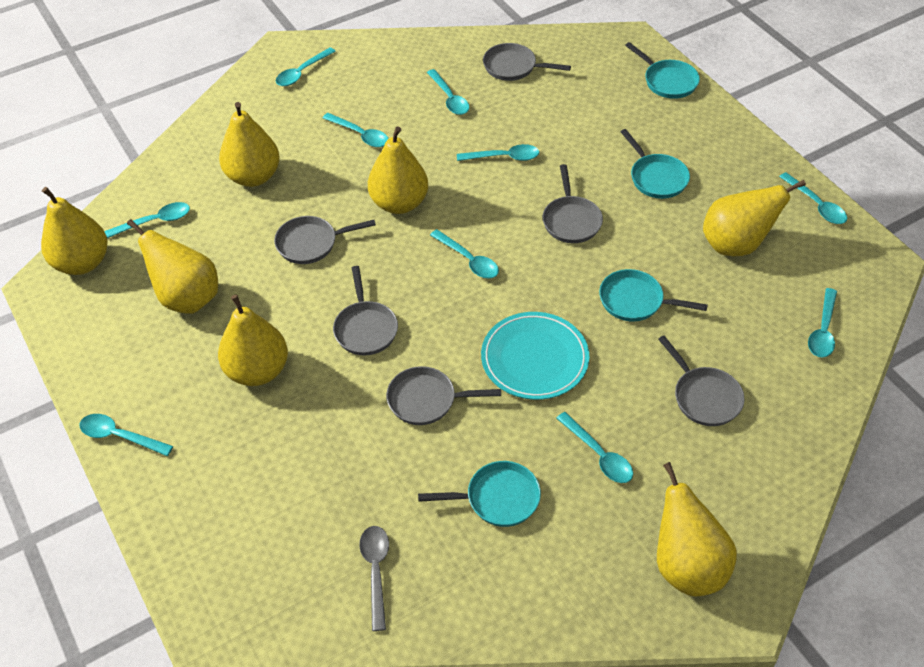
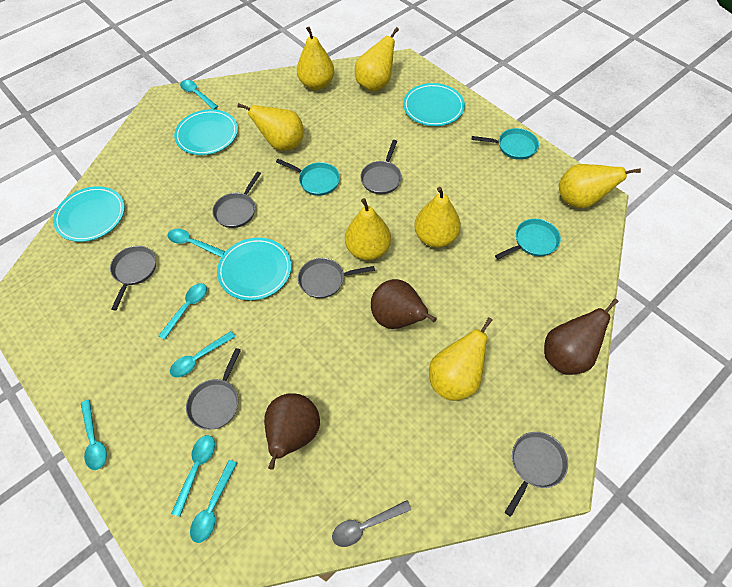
brown pear: 0 -> 3
turquoise pan: 4 -> 3
turquoise plate: 1 -> 4
turquoise spoon: 10 -> 7

